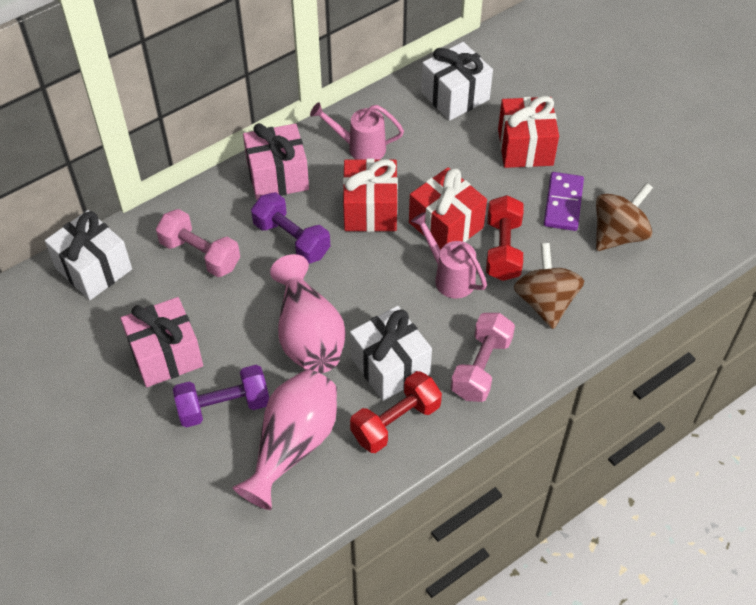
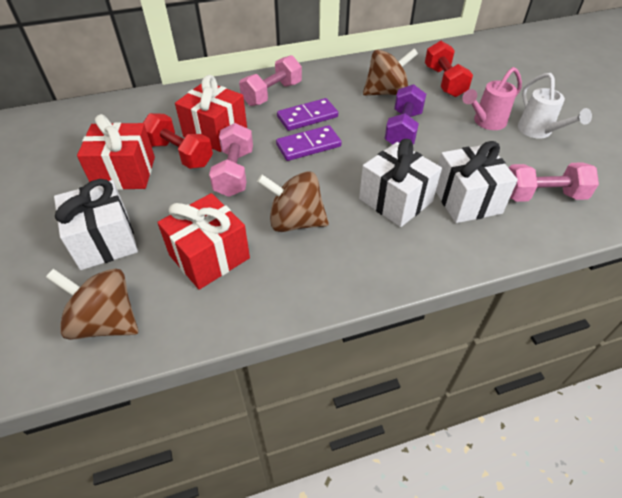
brown spinning top: 2 -> 3
pink dumbbell: 2 -> 3
pink gift: 2 -> 0
pink vase: 2 -> 0
pink watering can: 2 -> 1
purple domino: 1 -> 2
purple dumbbell: 2 -> 1
white watering can: 0 -> 1

